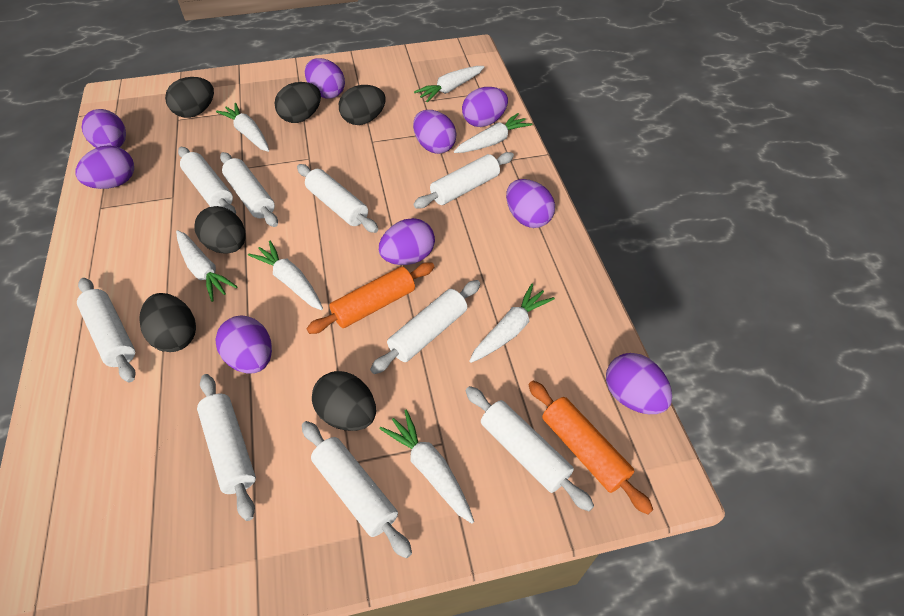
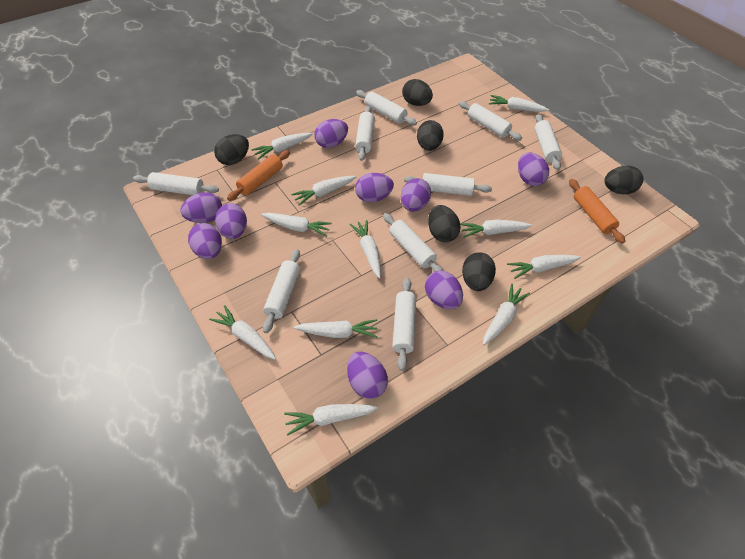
white carrot: 7 -> 11

